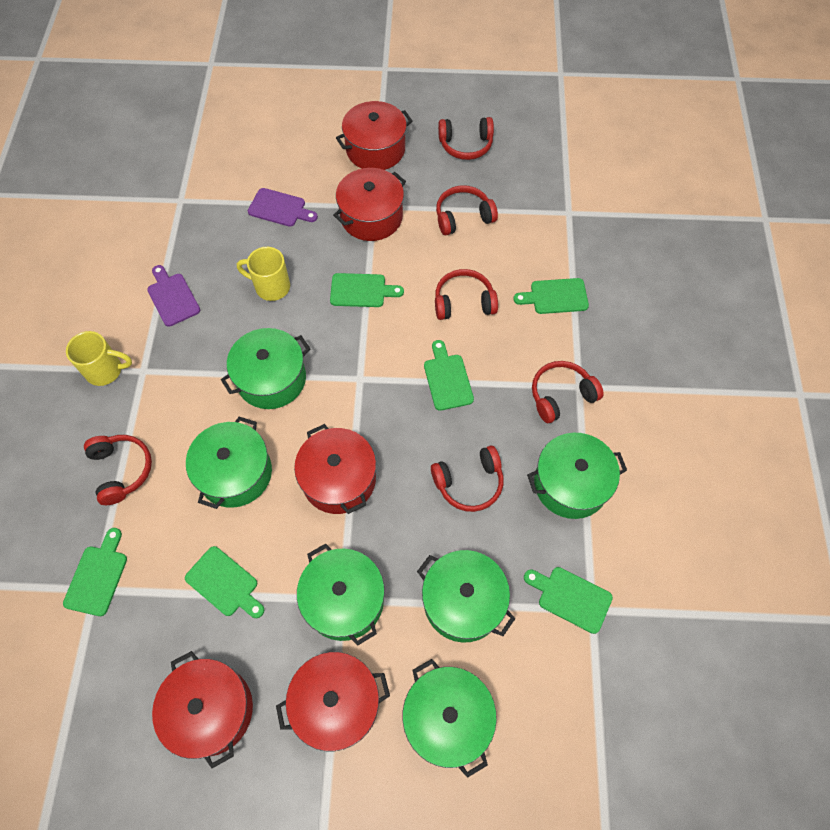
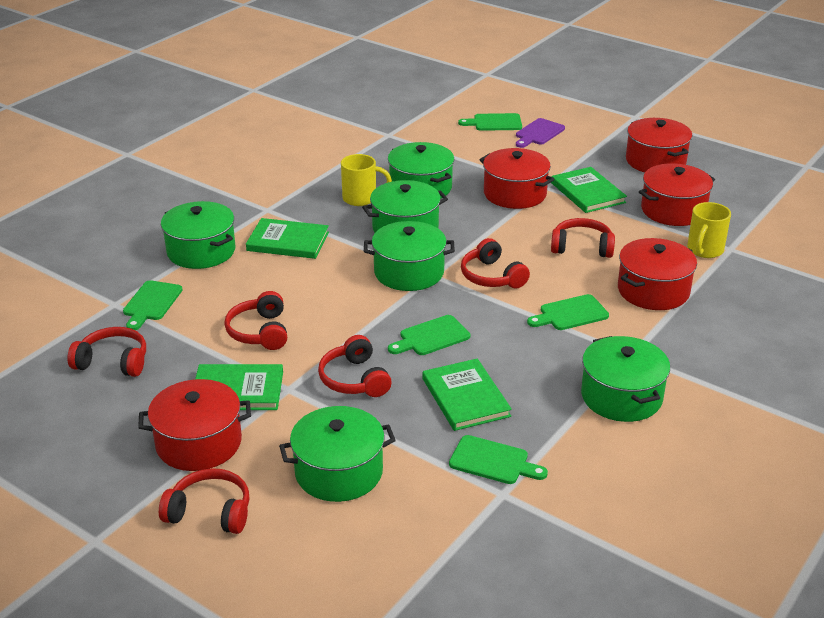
green book: 0 -> 4
green cutting board: 6 -> 5
purple cutting board: 2 -> 1

